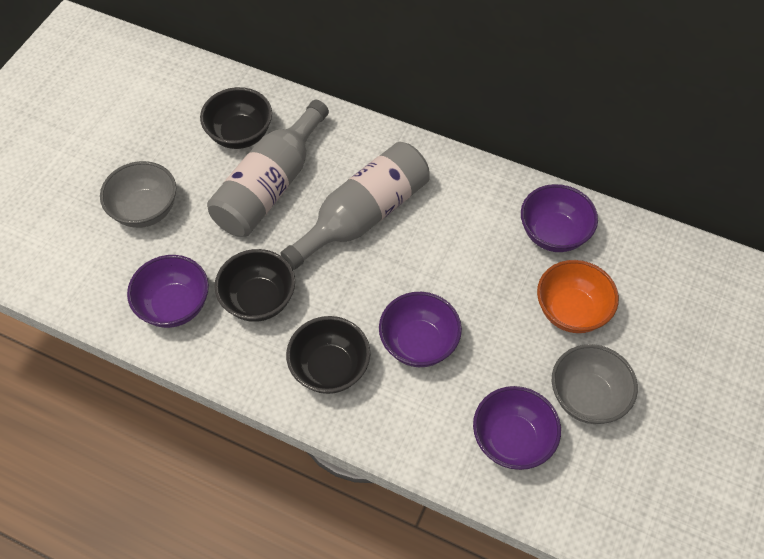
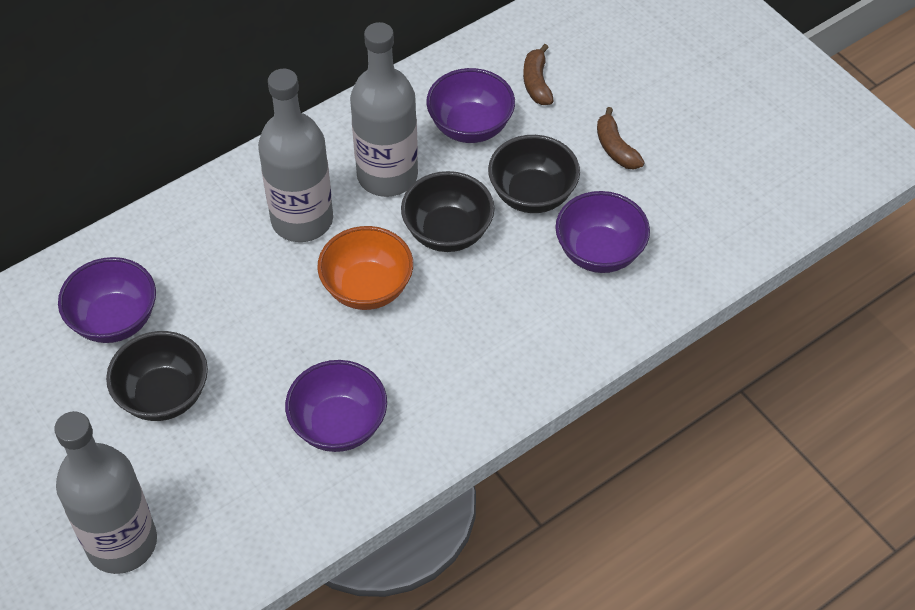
brown banana: 0 -> 2
grey bottle: 2 -> 3
grey bowl: 2 -> 0

